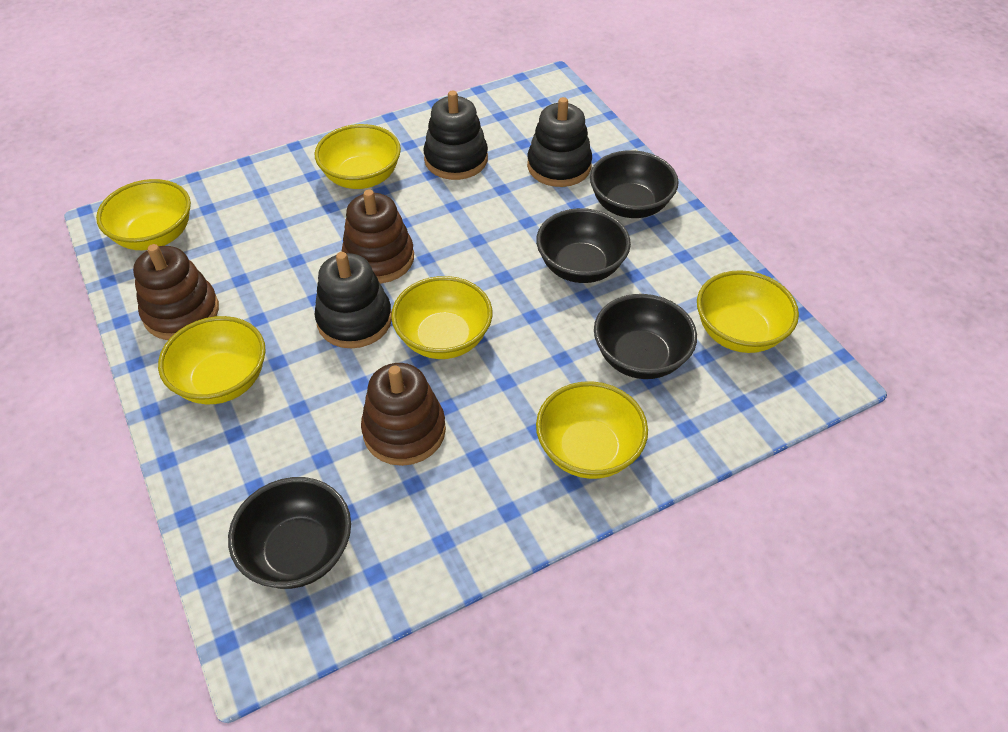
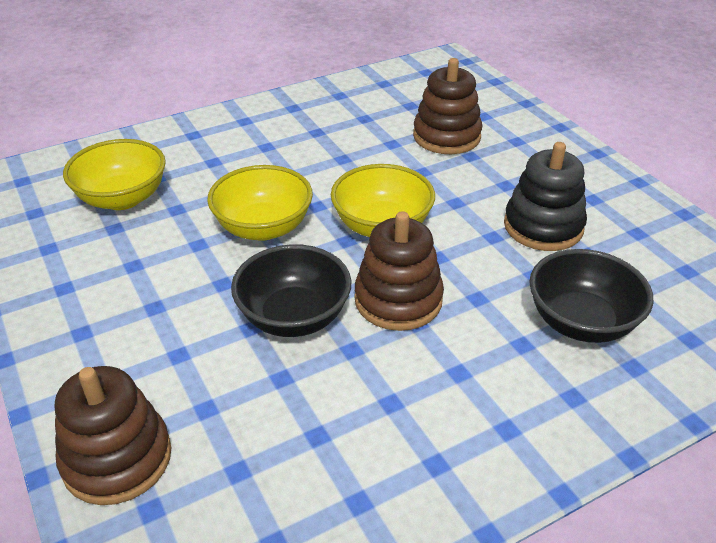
black bowl: 4 -> 2
black stacking toy: 3 -> 1
yellow bowl: 6 -> 3

